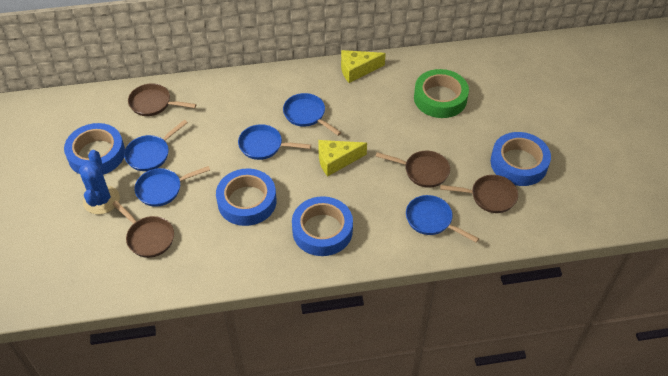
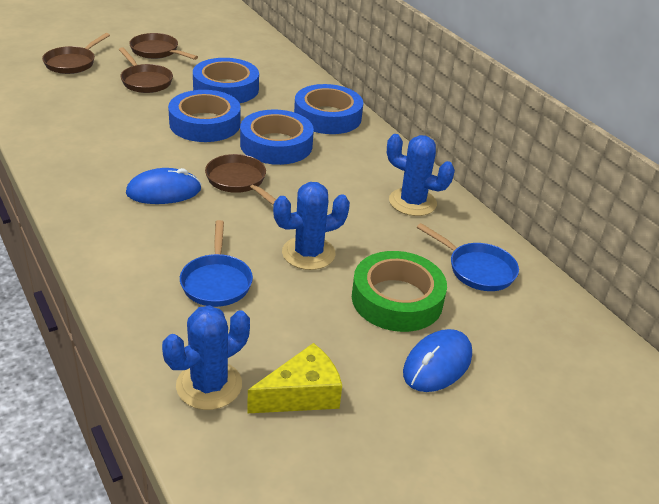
blue cactus: 1 -> 3
blue mouse: 0 -> 2
blue pan: 5 -> 2
yellow cheese: 2 -> 1

